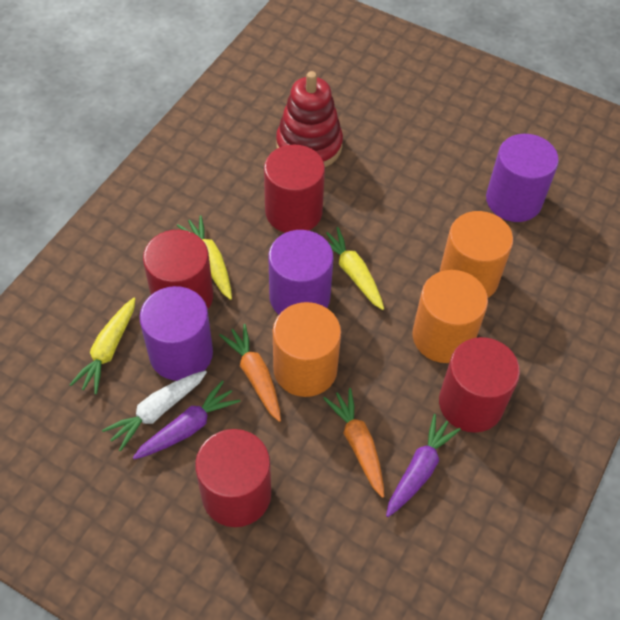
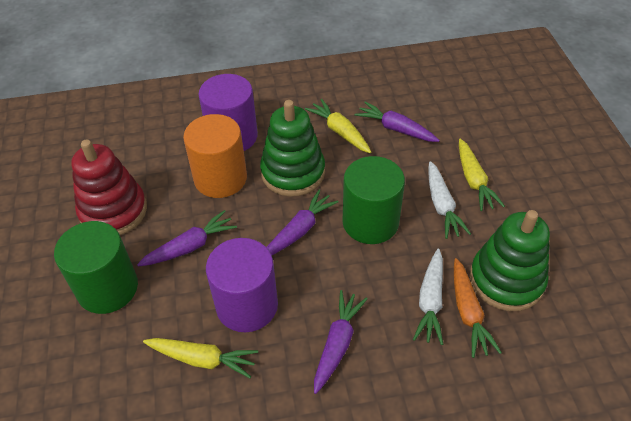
green cylinder: 0 -> 2
green stacking toy: 0 -> 2
orange carrot: 2 -> 1
orange cylinder: 3 -> 1
purple carrot: 2 -> 4
purple cylinder: 3 -> 2
red cylinder: 4 -> 0
white carrot: 1 -> 2

